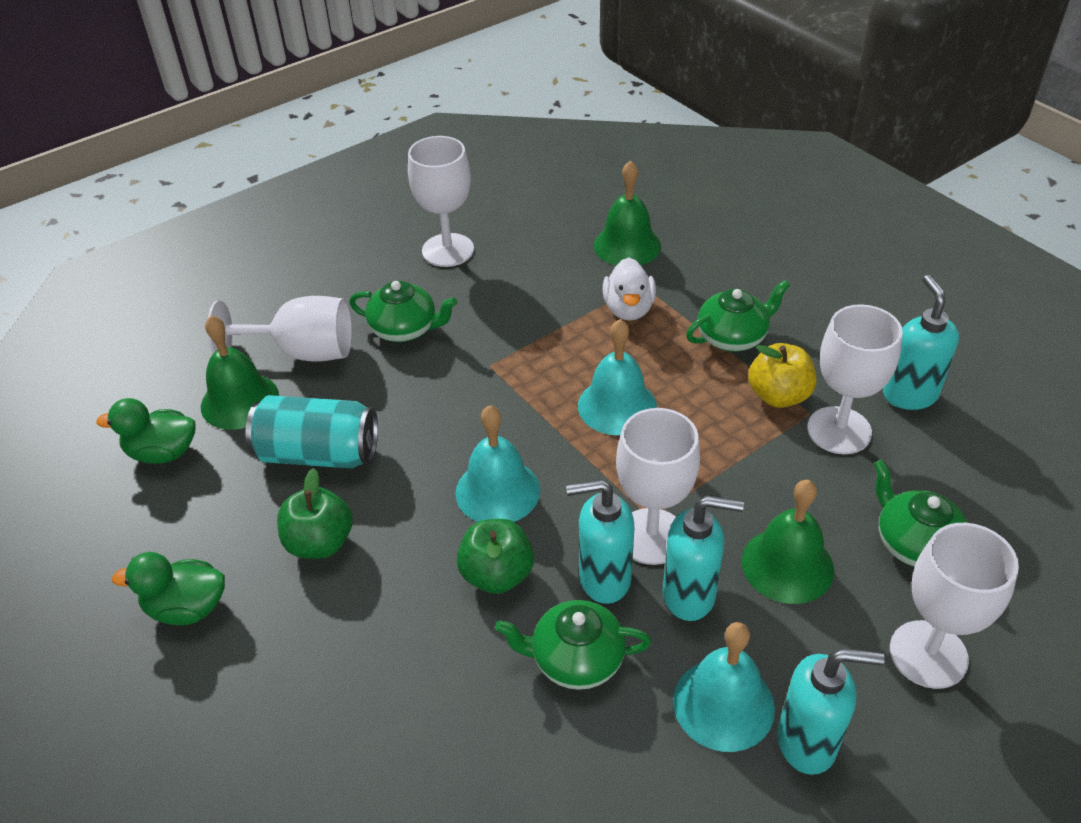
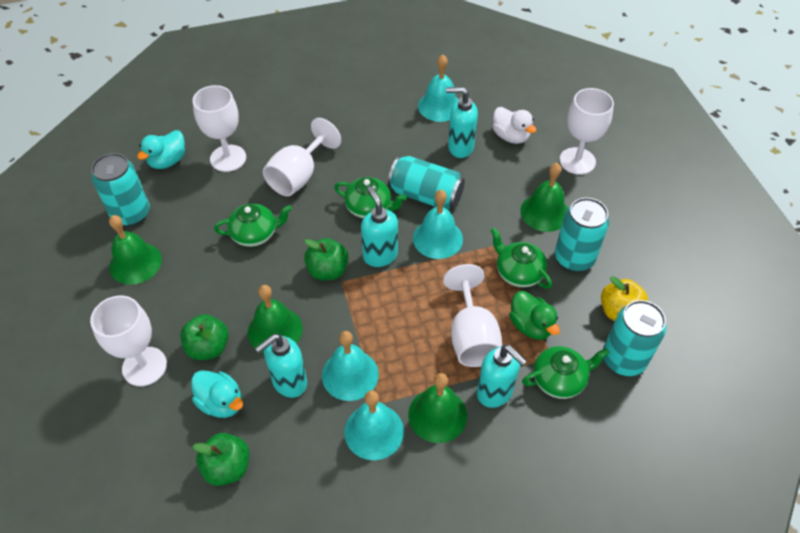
green apple: 2 -> 3
green bell: 3 -> 4
green duck: 2 -> 1
turquoise bell: 3 -> 4
turquoise can: 1 -> 4
turquoise duck: 0 -> 2

